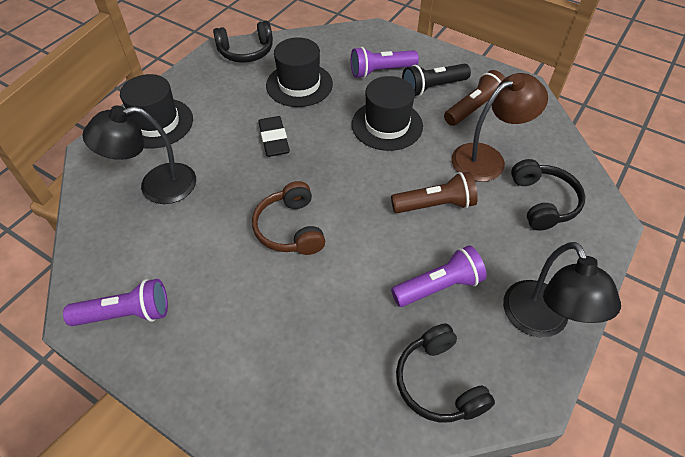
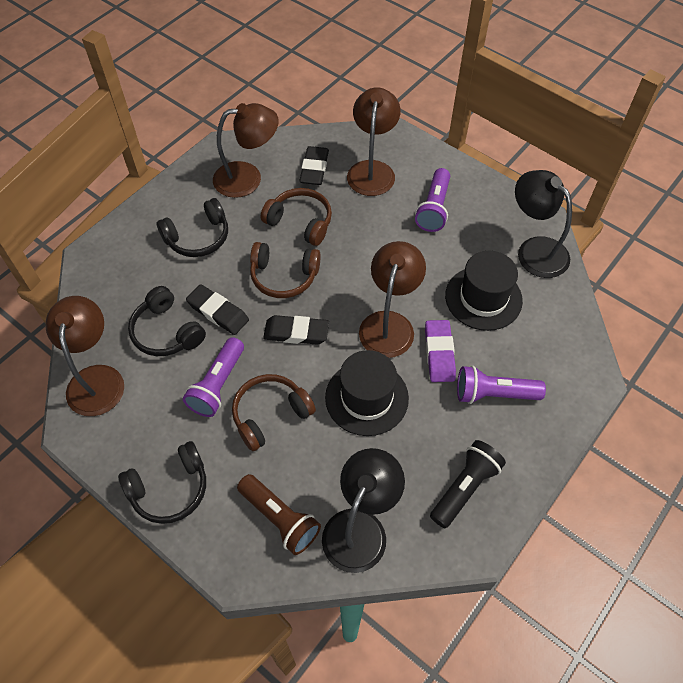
black eraser: 1 -> 3
black hat: 3 -> 2
brown flashlight: 2 -> 1
brown headphones: 1 -> 3
brown lamp: 1 -> 4
purple eraser: 0 -> 1

